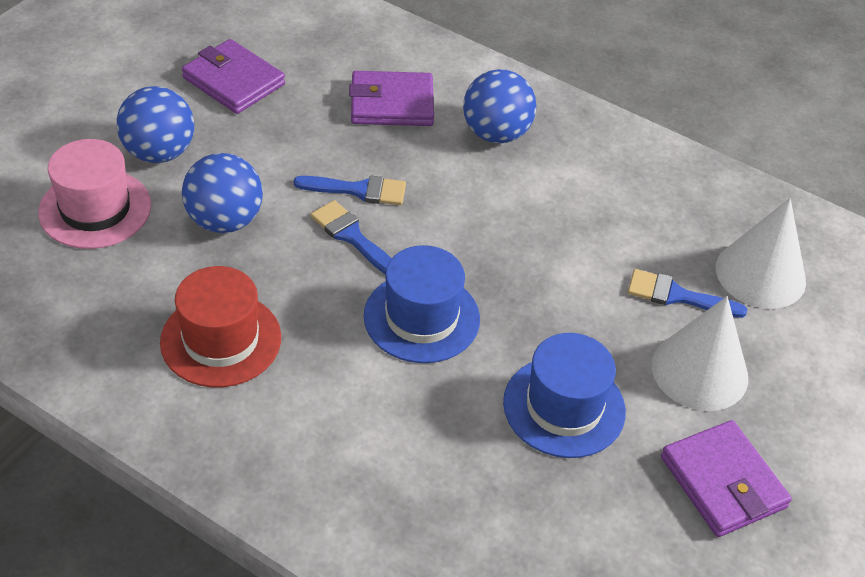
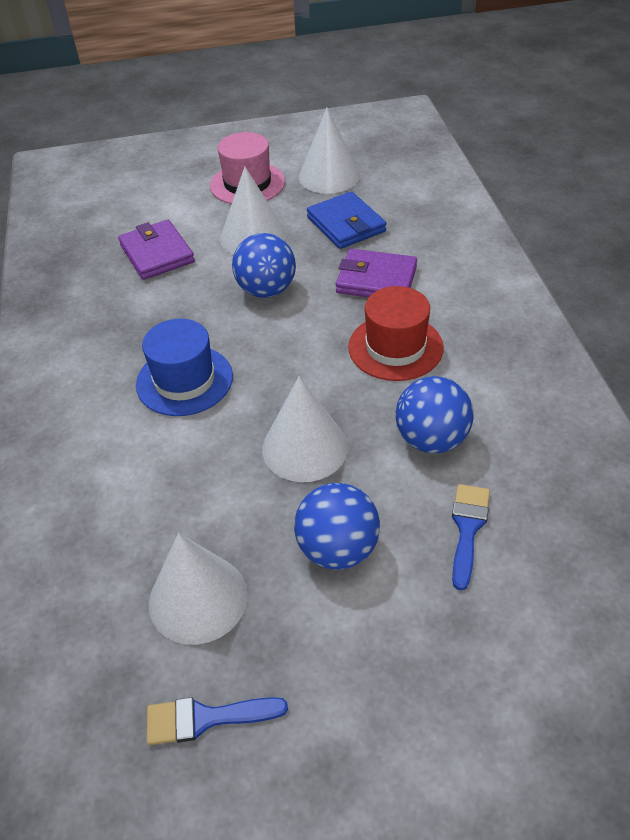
blue brush: 3 -> 2
blue hat: 2 -> 1
blue wallet: 0 -> 1
purple wallet: 3 -> 2
white cone: 2 -> 4

